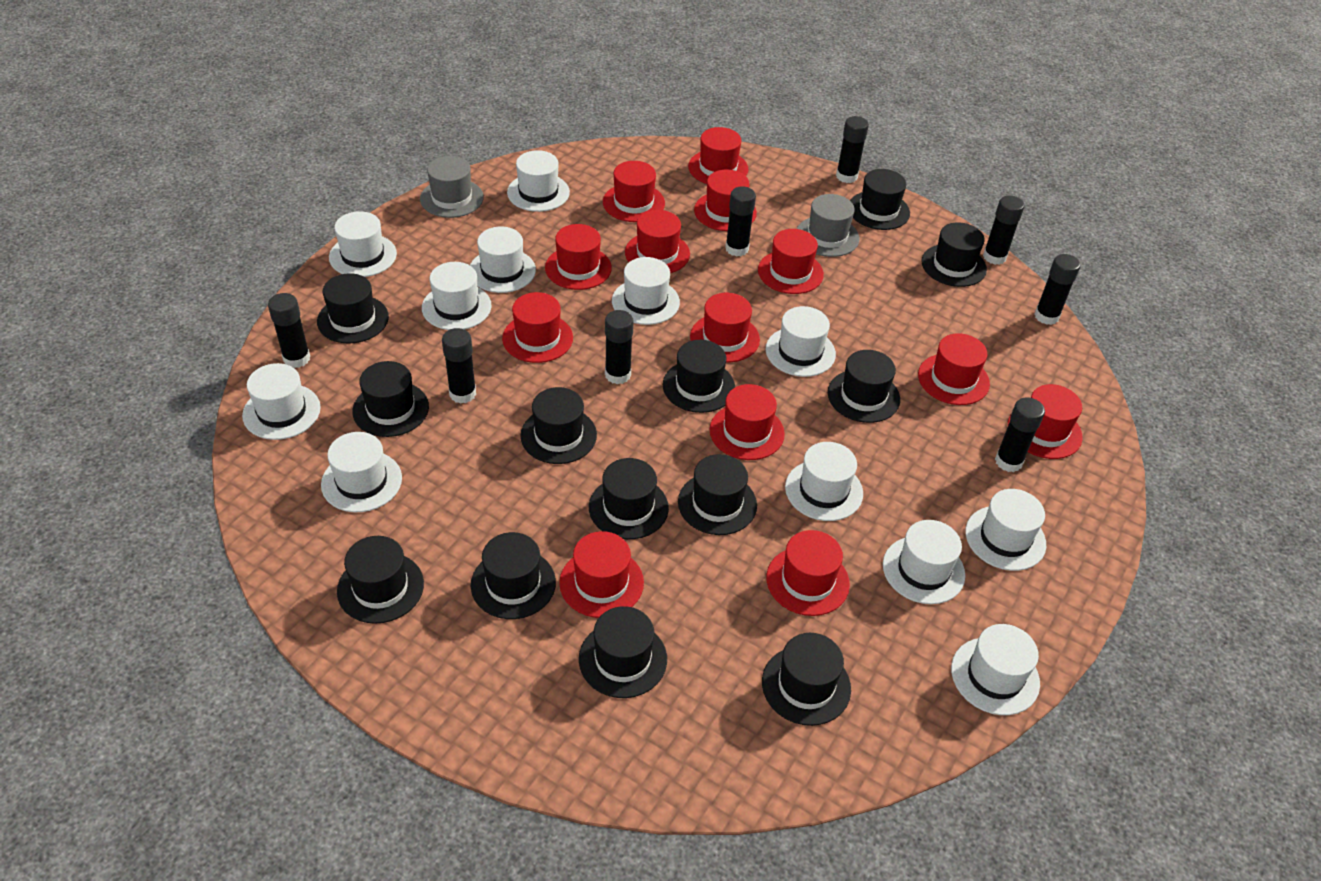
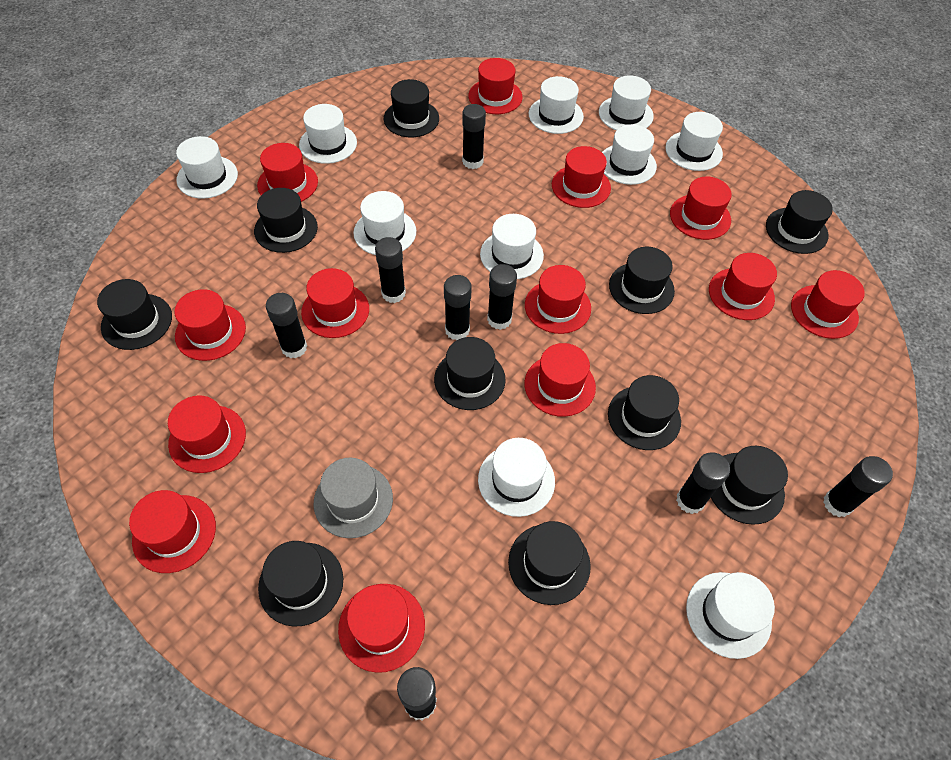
black hat: 13 -> 10
grey hat: 2 -> 1
white hat: 12 -> 10

